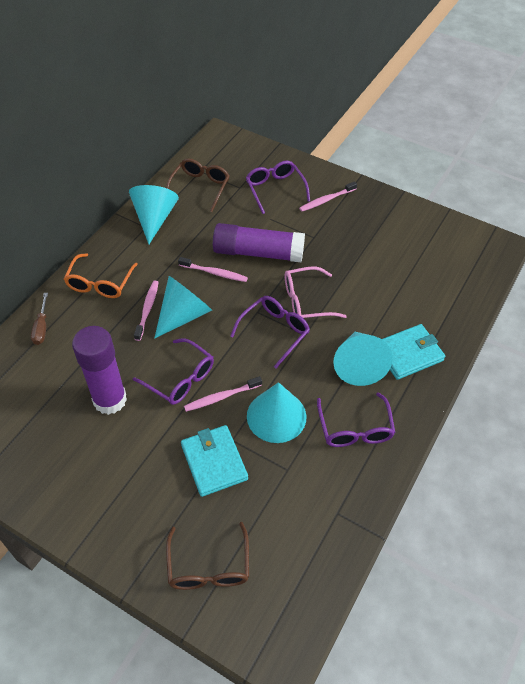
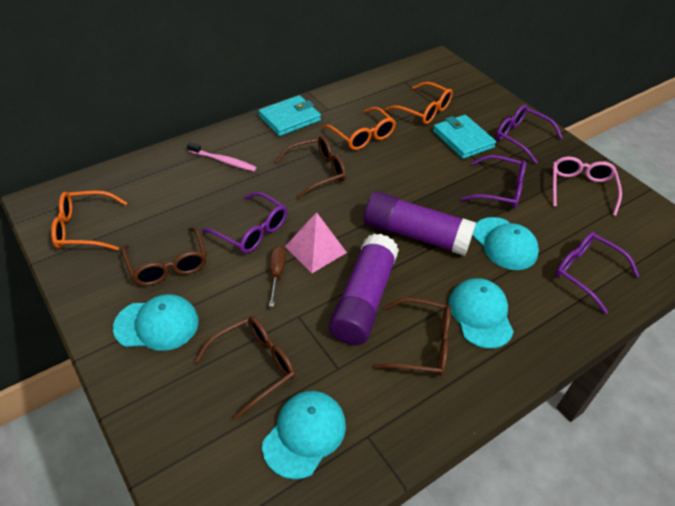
brown glasses: 2 -> 4
orange glasses: 1 -> 3
pink pyramid: 0 -> 1
pink toothbrush: 4 -> 1
turquoise cap: 0 -> 4
turquoise cone: 4 -> 0

